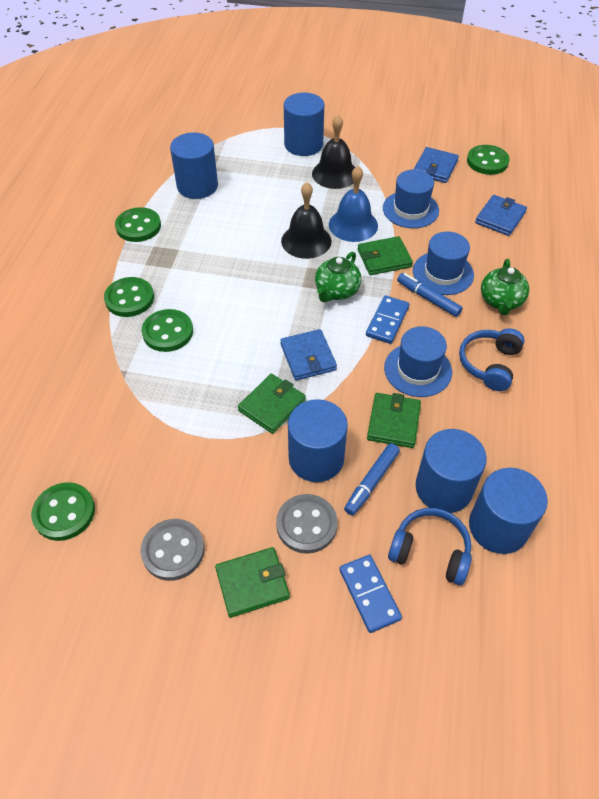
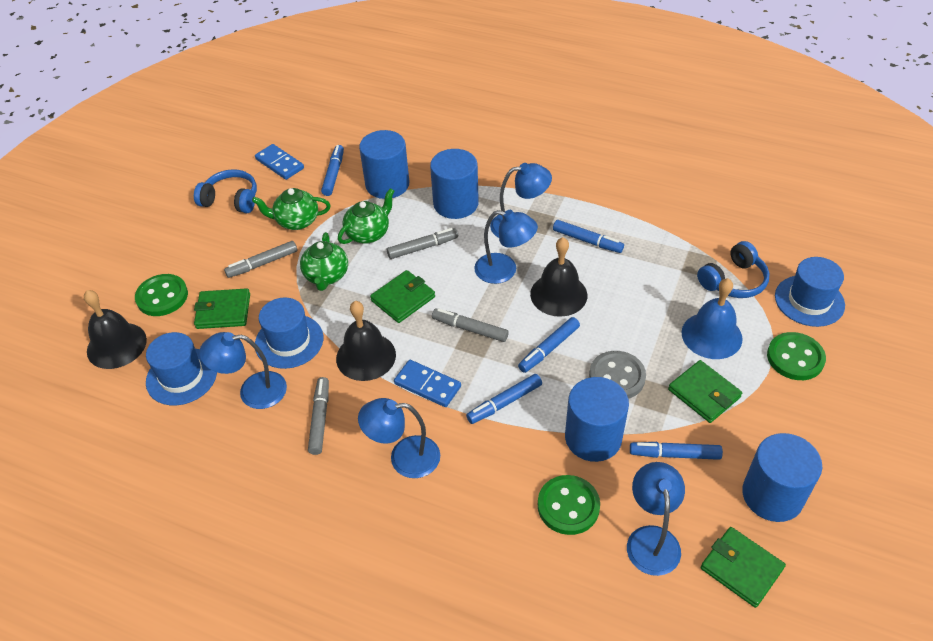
black bell: 2 -> 3
blue cylinder: 5 -> 4
blue lamp: 0 -> 5
blue marker: 2 -> 5
blue wallet: 3 -> 0
green button: 5 -> 3
green teapot: 2 -> 3
grey button: 2 -> 1
grey marker: 0 -> 4

